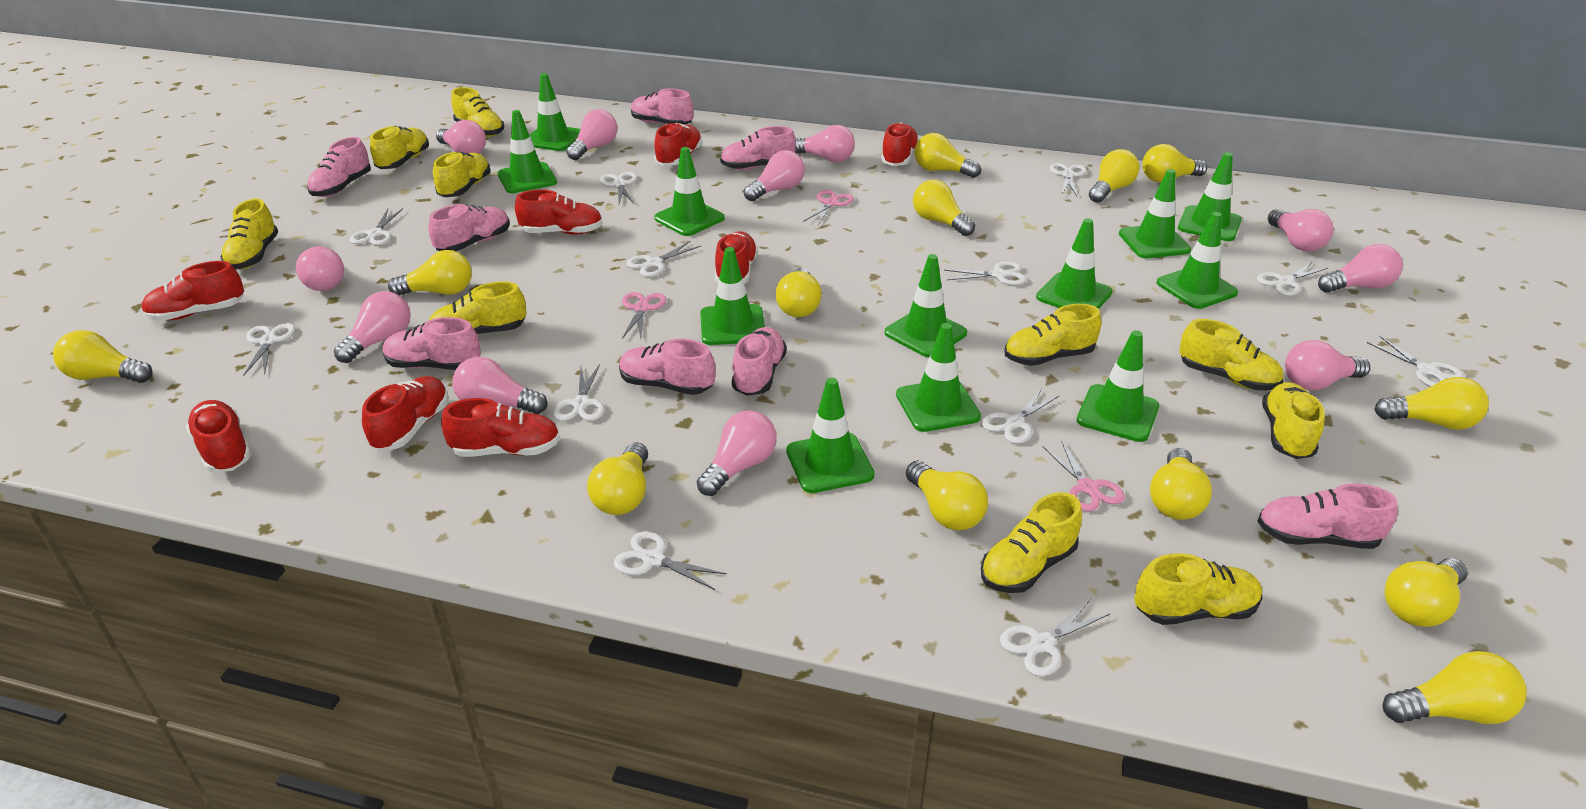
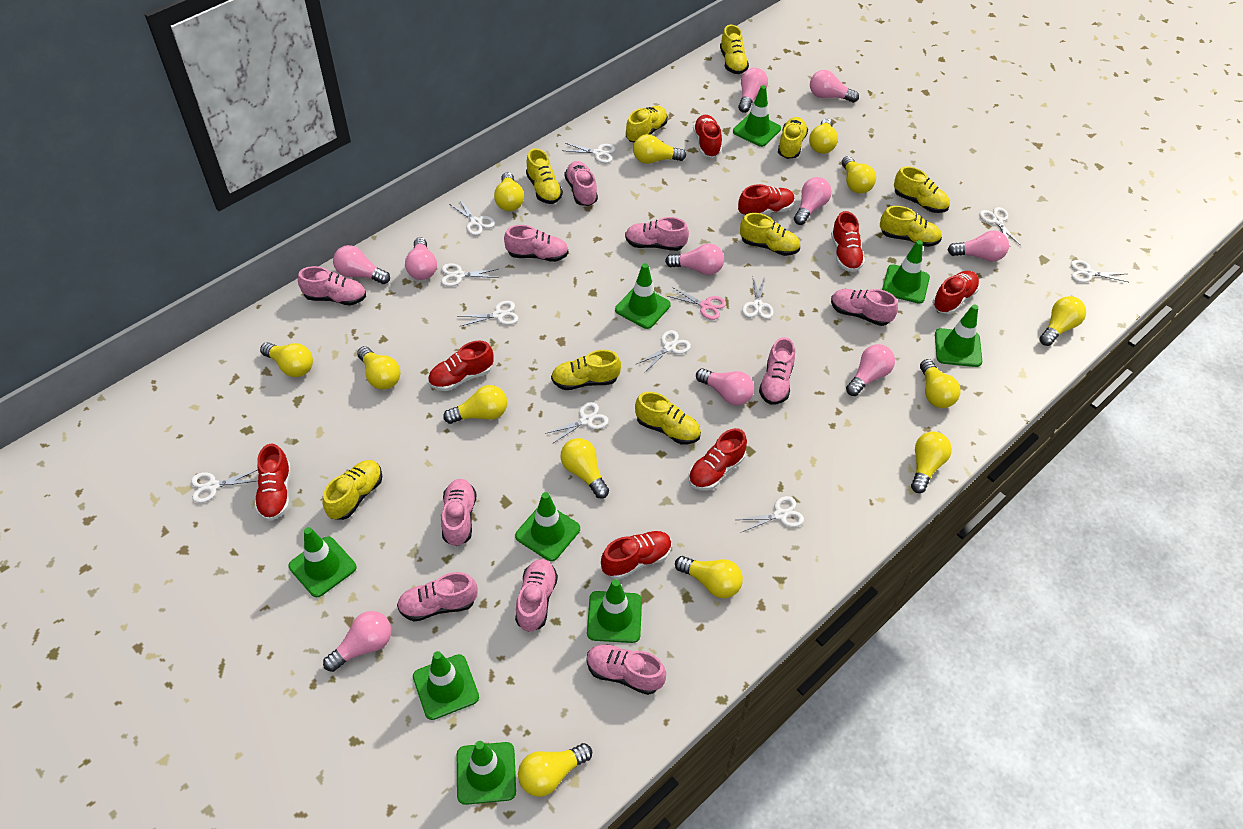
green traffic cone: 12 -> 9
pink light bulb: 11 -> 10
pink scissors: 3 -> 1
pink shoe: 8 -> 10
white scissors: 12 -> 11

